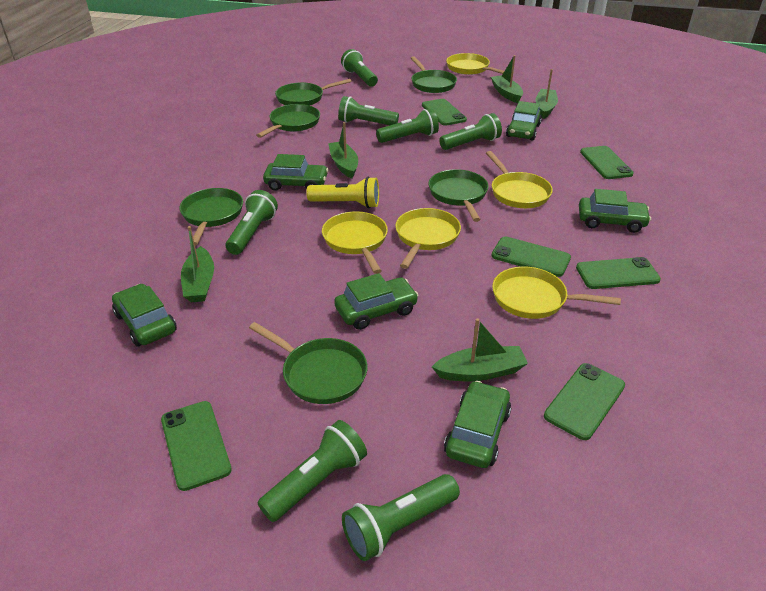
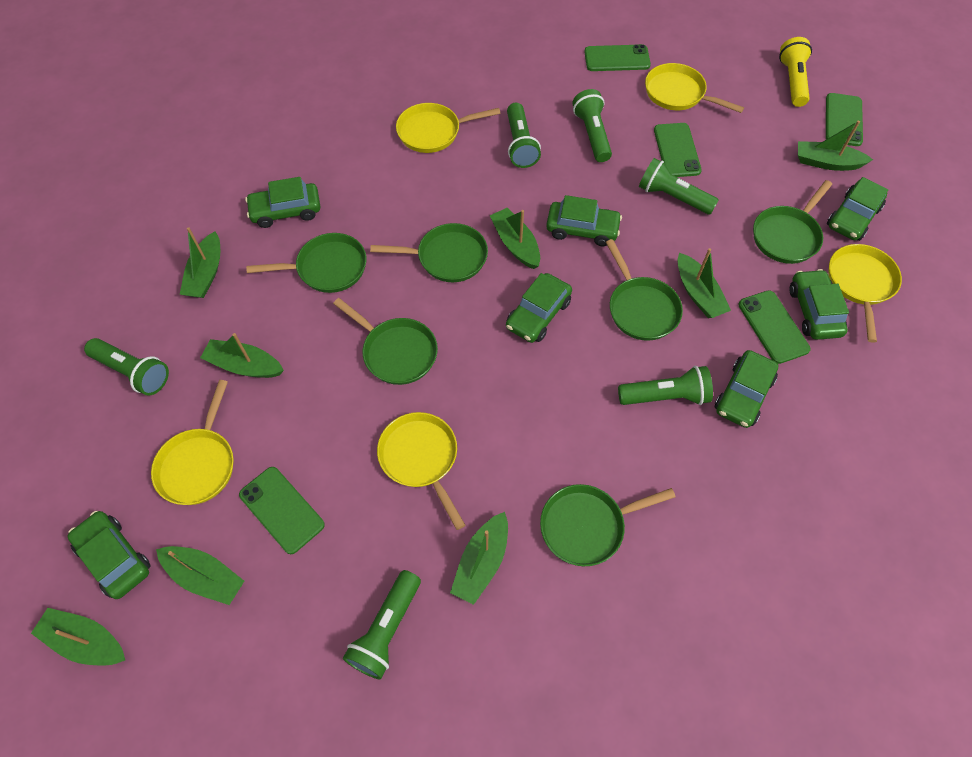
green boat: 5 -> 8
green car: 6 -> 7
green flashlight: 7 -> 6
green phone: 6 -> 5

